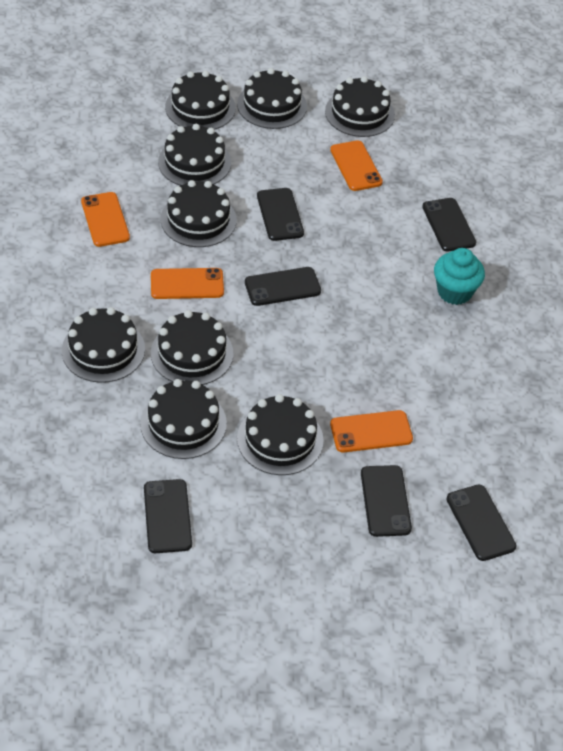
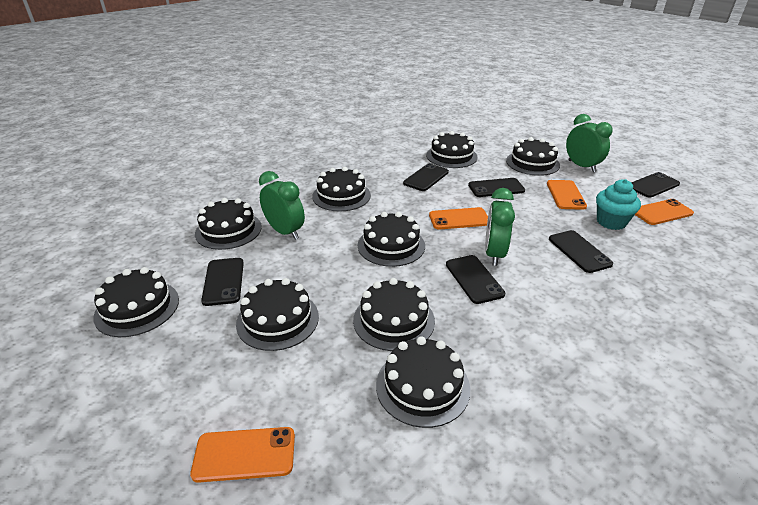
green clock: 0 -> 3

